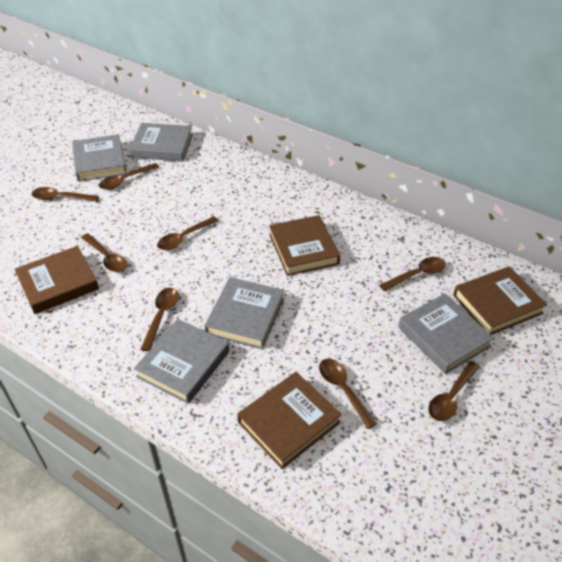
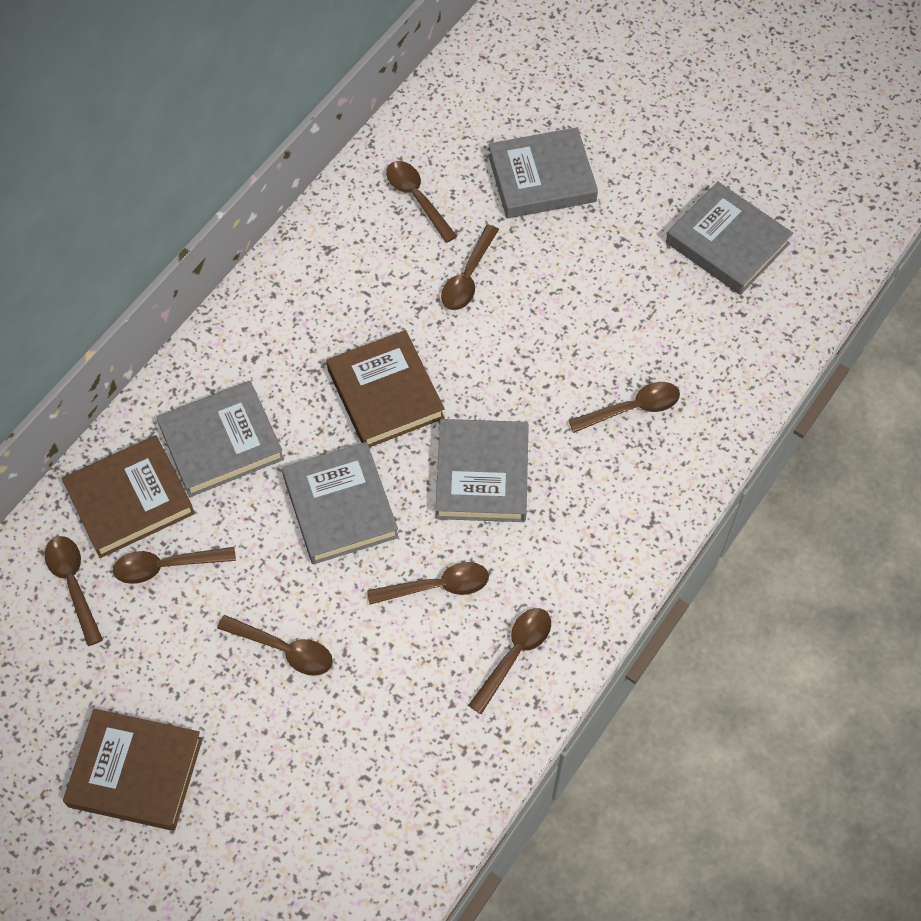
brown book: 4 -> 3

